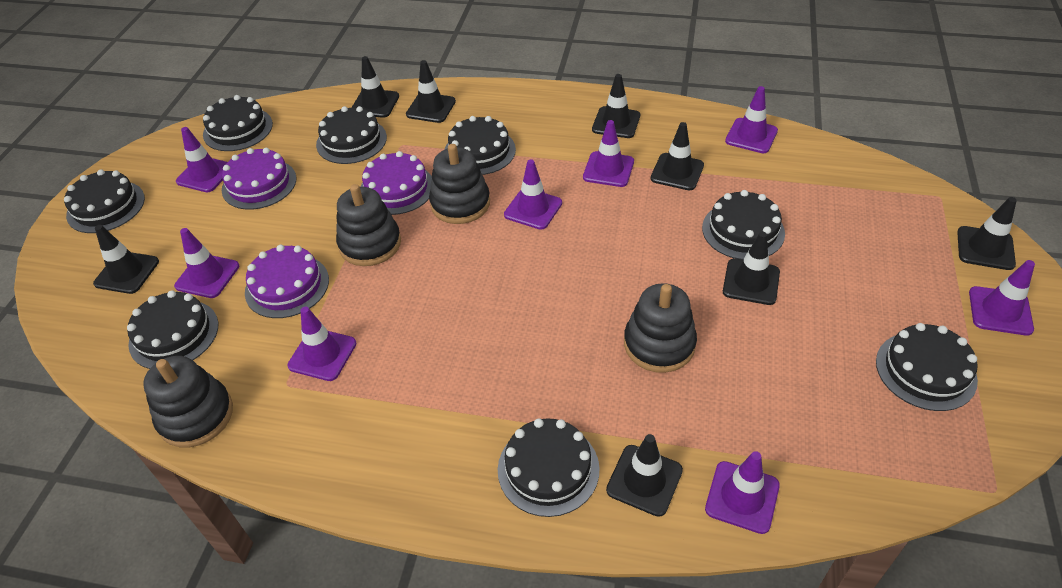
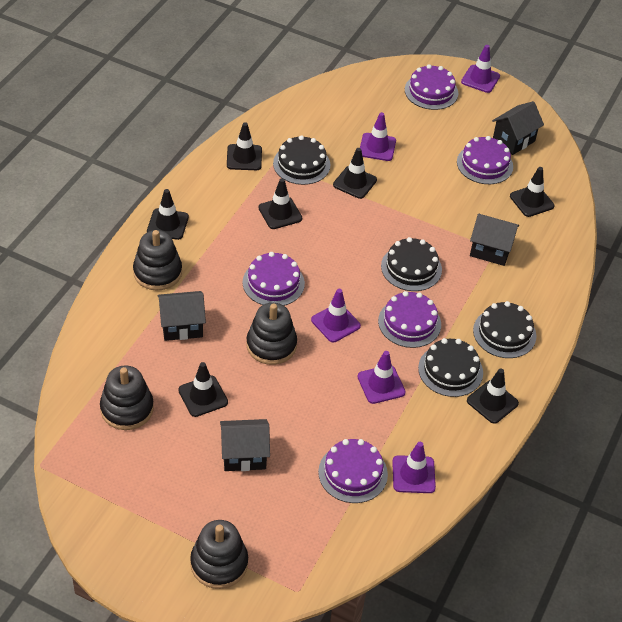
black cake: 8 -> 4
black house: 0 -> 4
black traffic cone: 8 -> 7
purple cake: 3 -> 5
purple traffic cone: 8 -> 5

